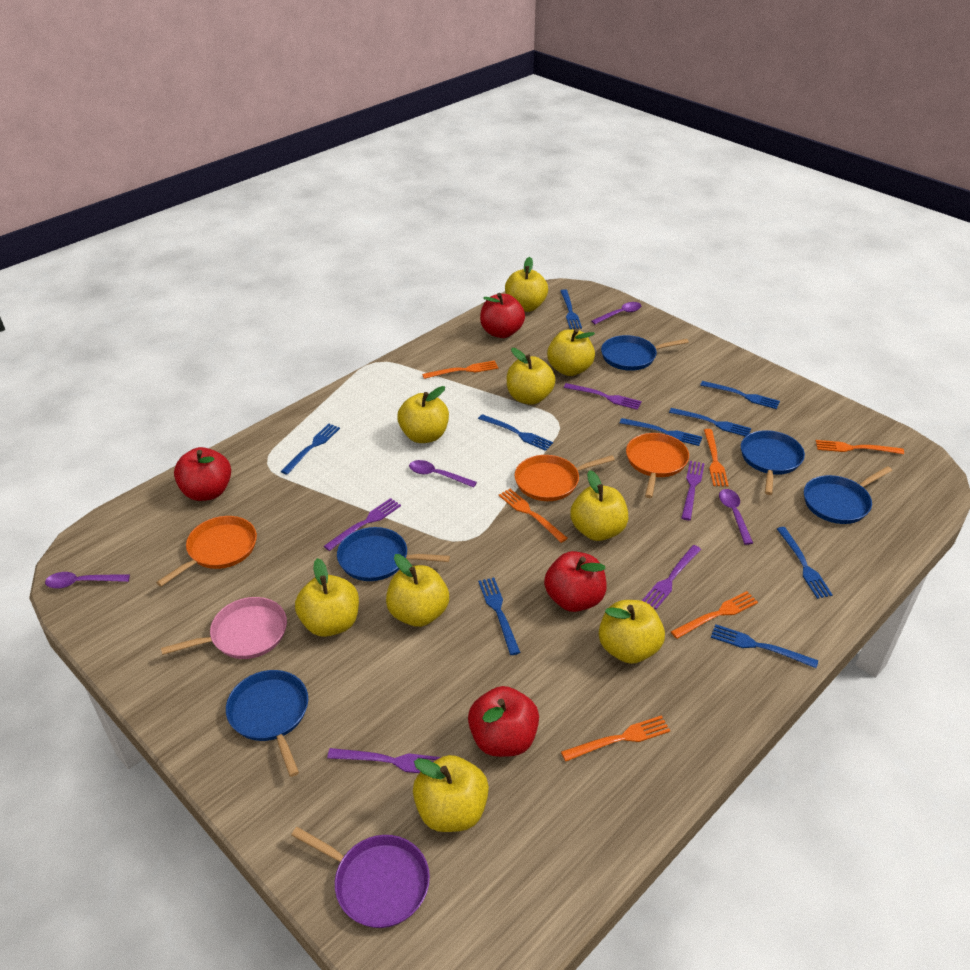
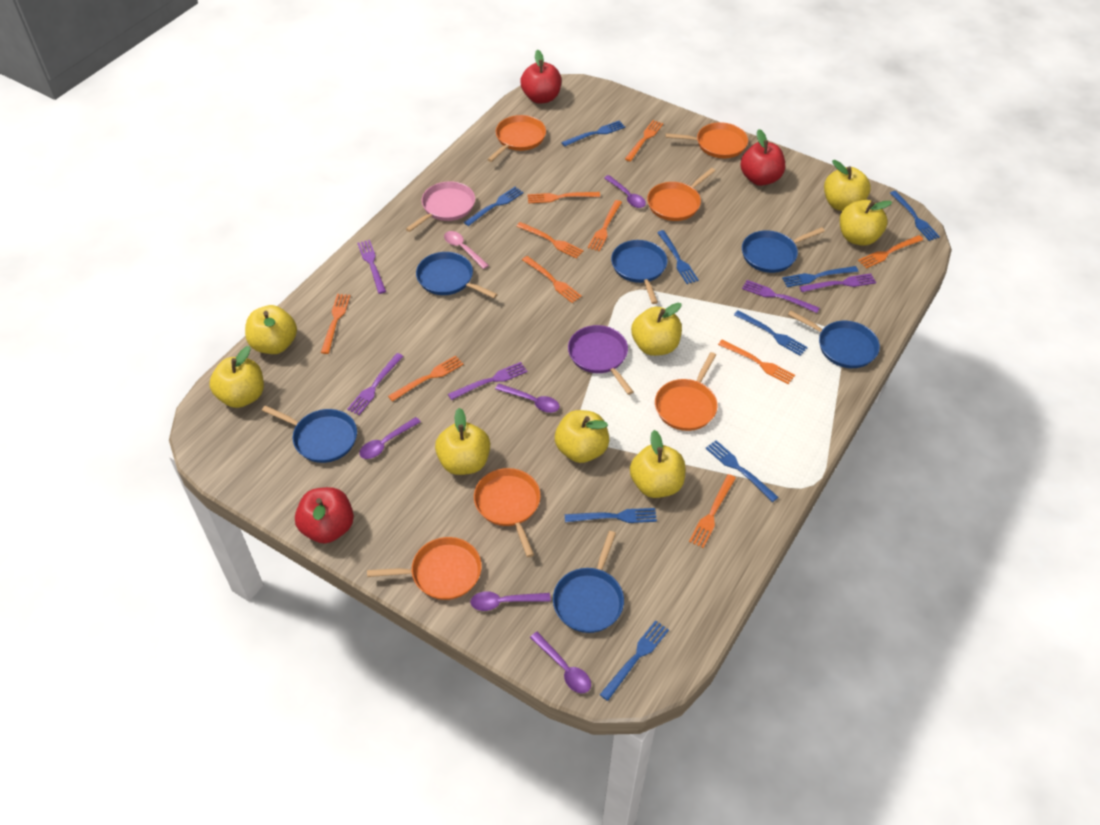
blue pan: 5 -> 6
orange fork: 6 -> 10
orange pan: 3 -> 6
pink spoon: 0 -> 1
purple spoon: 4 -> 5
red apple: 4 -> 3
yellow apple: 9 -> 8

